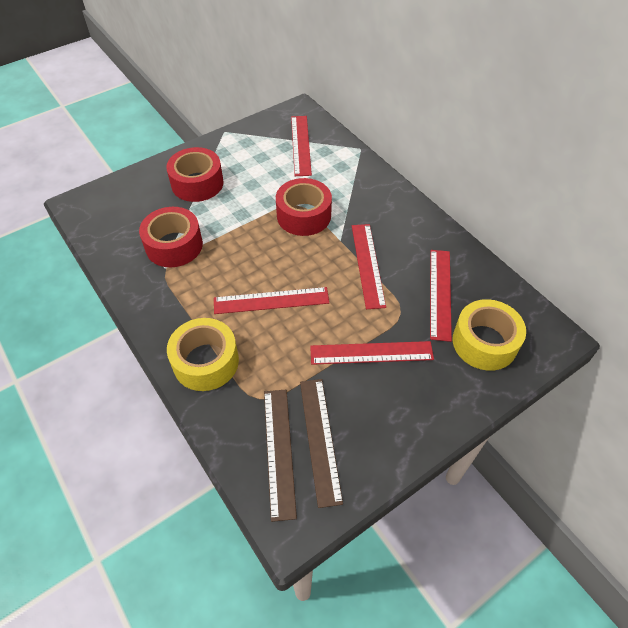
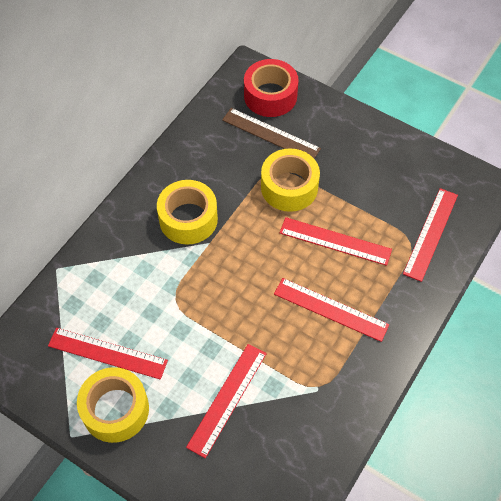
brown ruler: 2 -> 1
red tape: 3 -> 1
yellow tape: 2 -> 3

